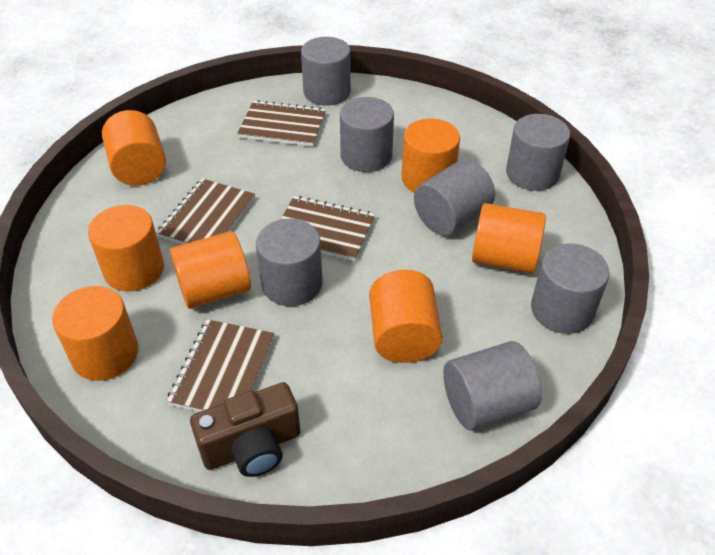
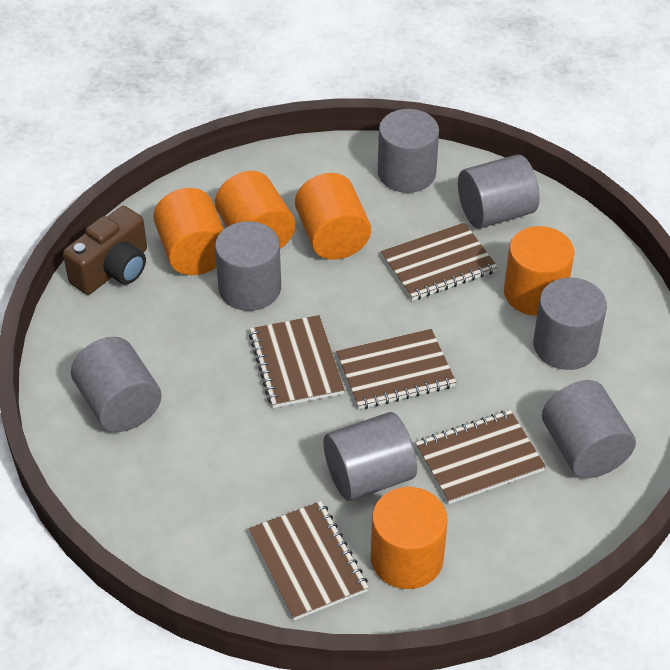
brown notebook: 4 -> 5
orange cylinder: 7 -> 5

